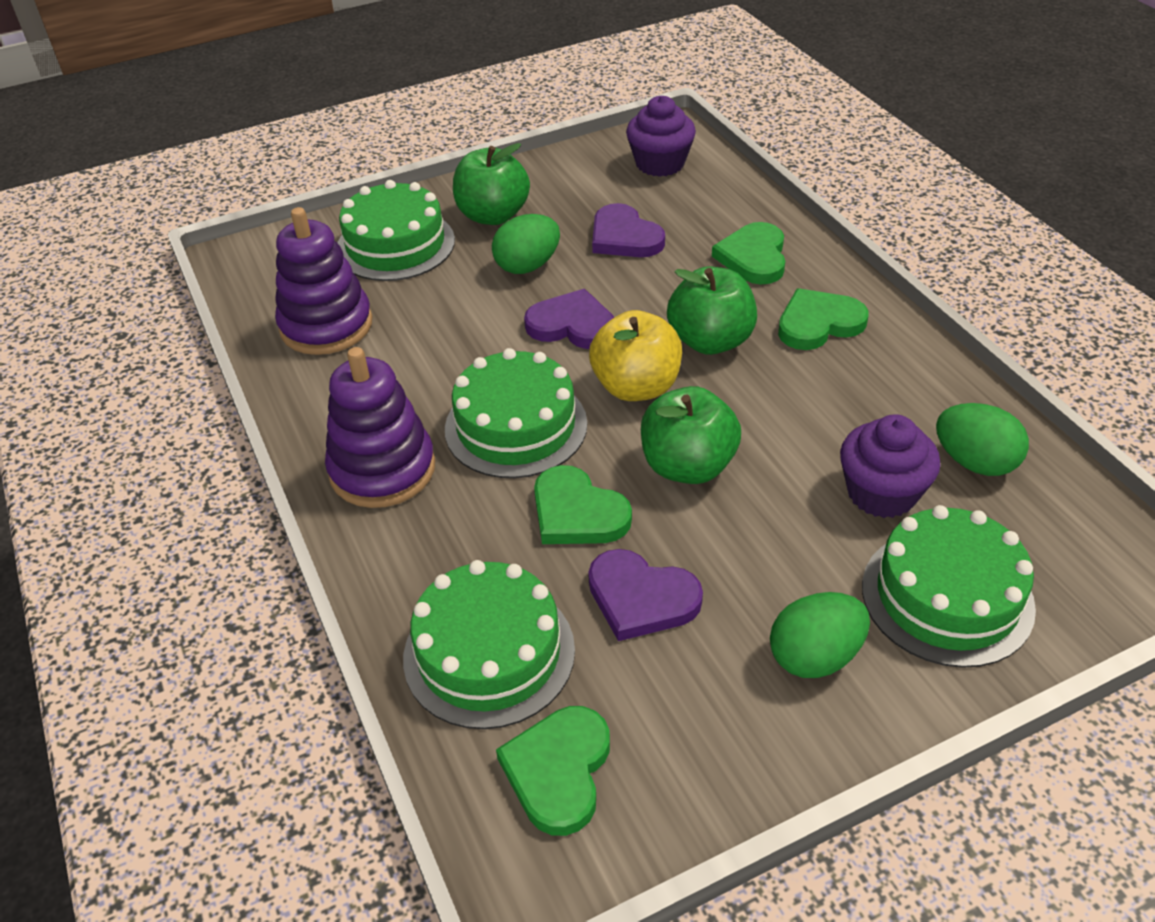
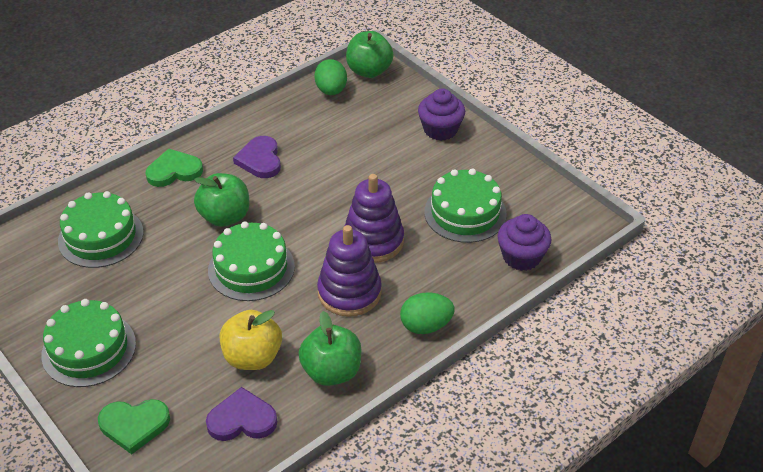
green egg: 3 -> 2
green heart: 4 -> 2
purple heart: 3 -> 2

